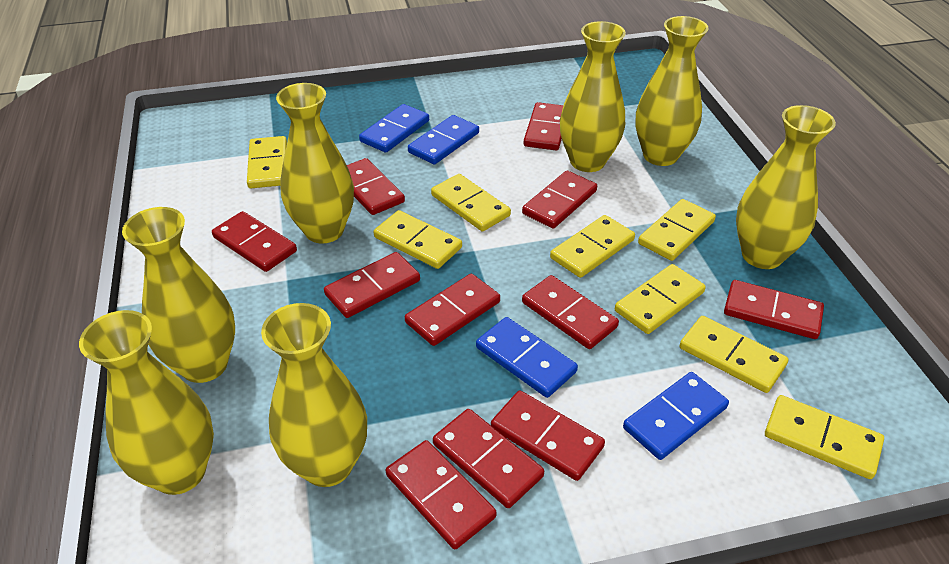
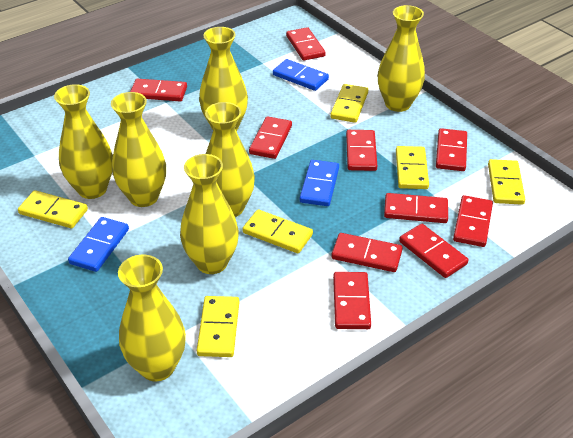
blue domino: 4 -> 3
red domino: 11 -> 10
yellow domino: 8 -> 6

